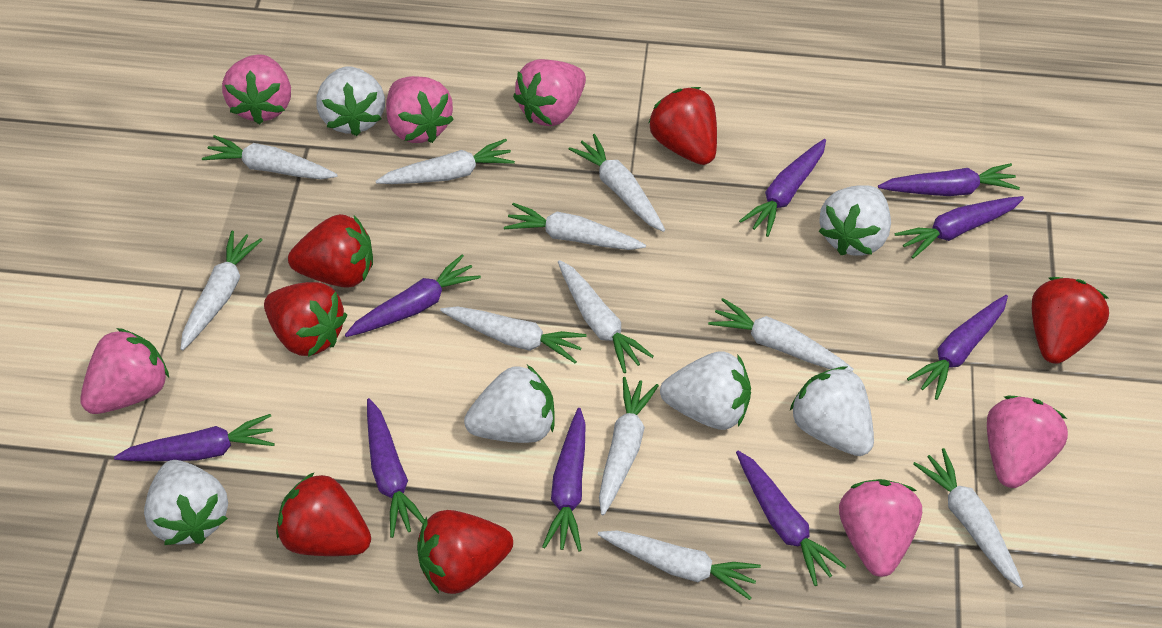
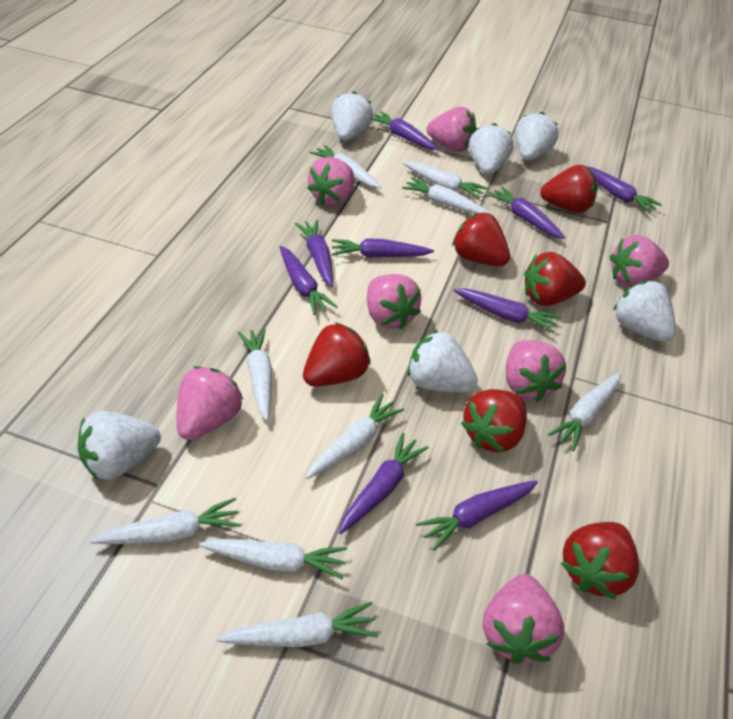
pink strawberry: 6 -> 7
white carrot: 11 -> 9

